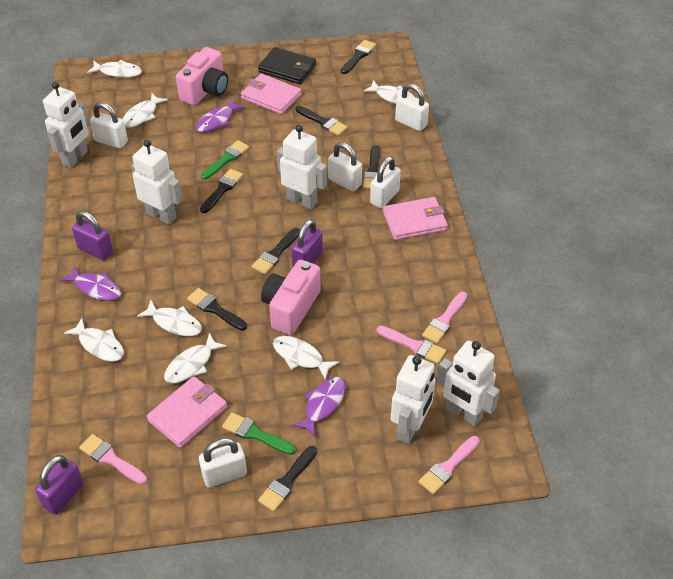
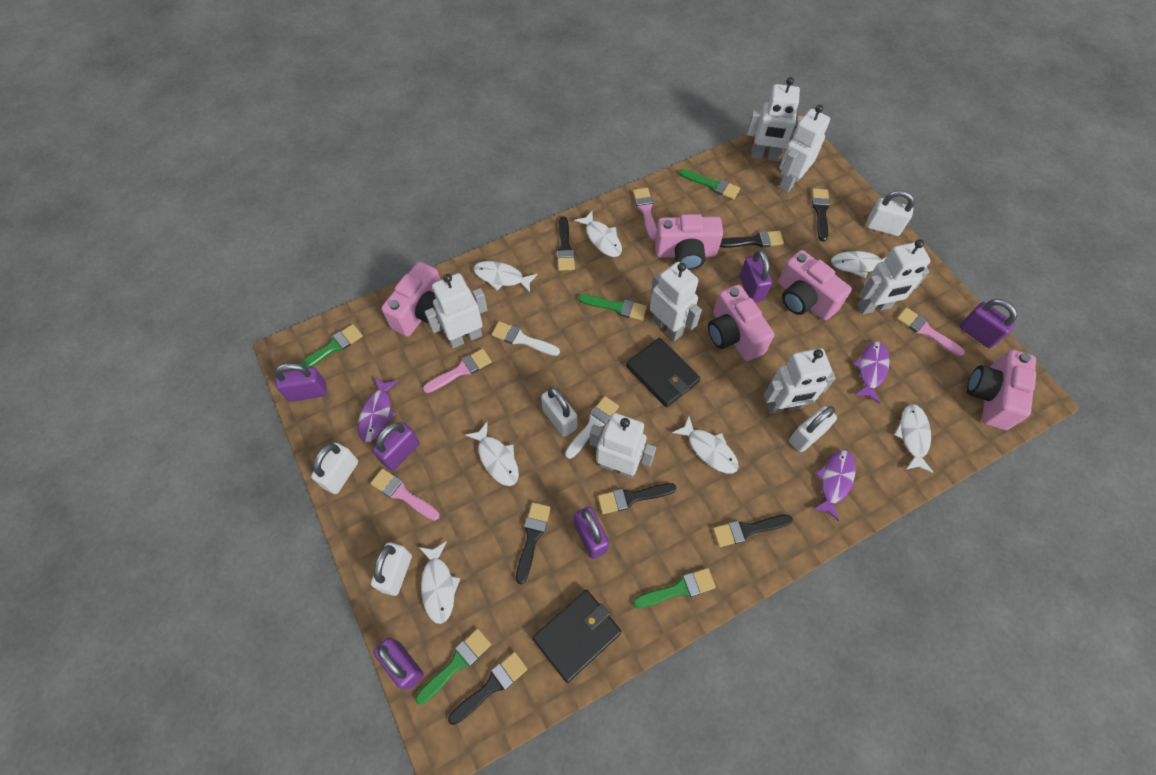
black wallet: 1 -> 2
green brush: 2 -> 5
pink camera: 2 -> 5
pink wallet: 3 -> 0
purple padlock: 3 -> 6
white brush: 0 -> 2
white robot: 5 -> 7

